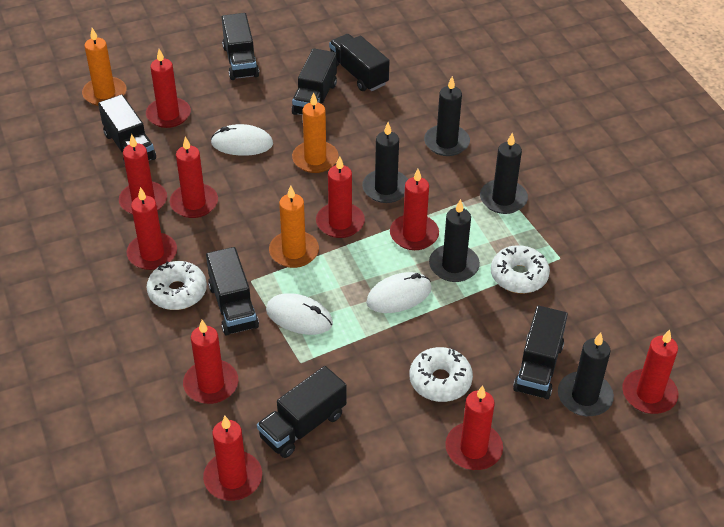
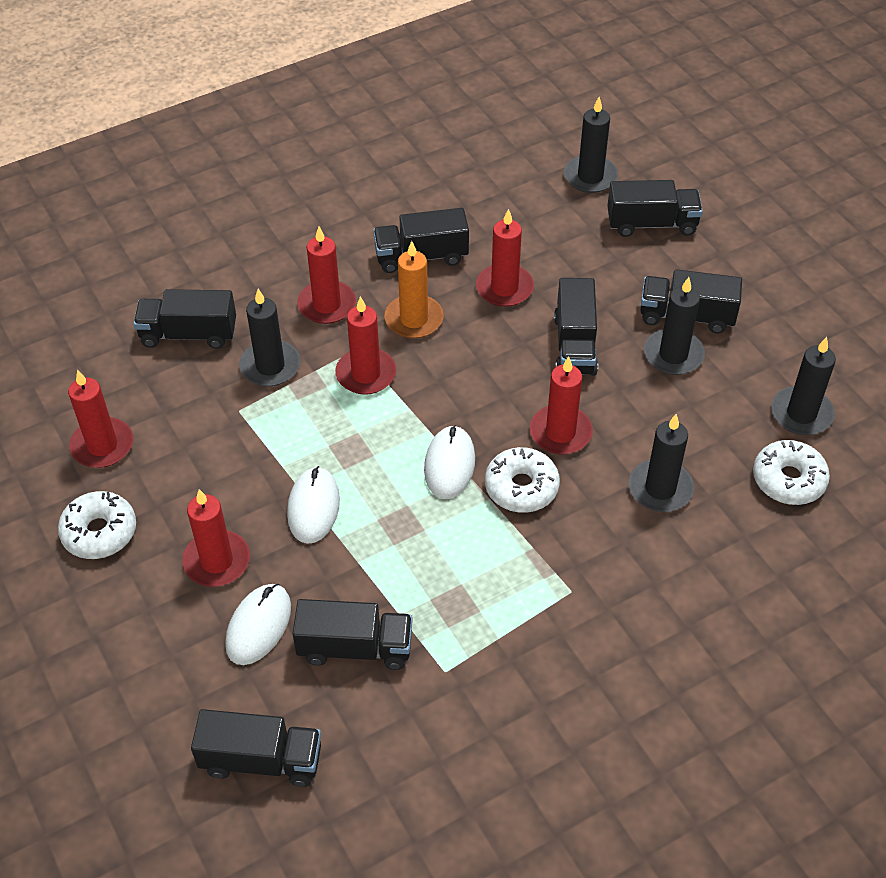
orange candle: 3 -> 1
red candle: 10 -> 6

